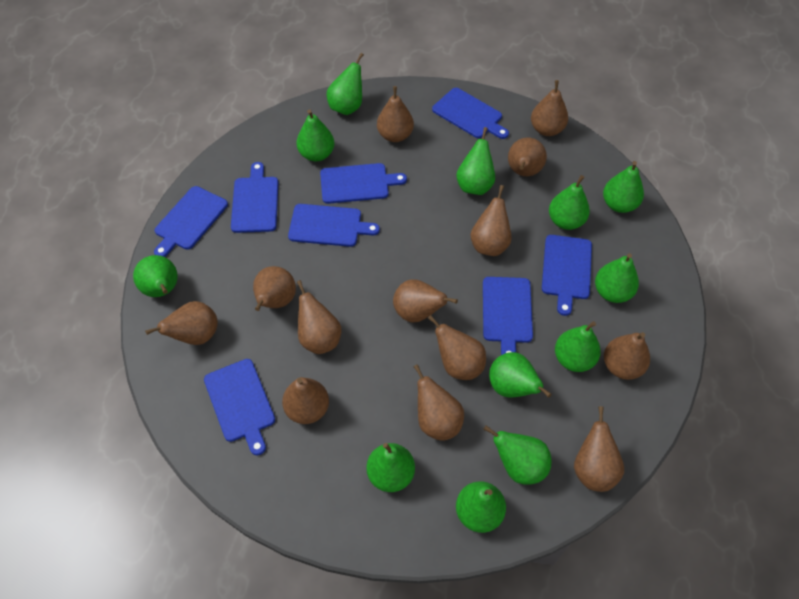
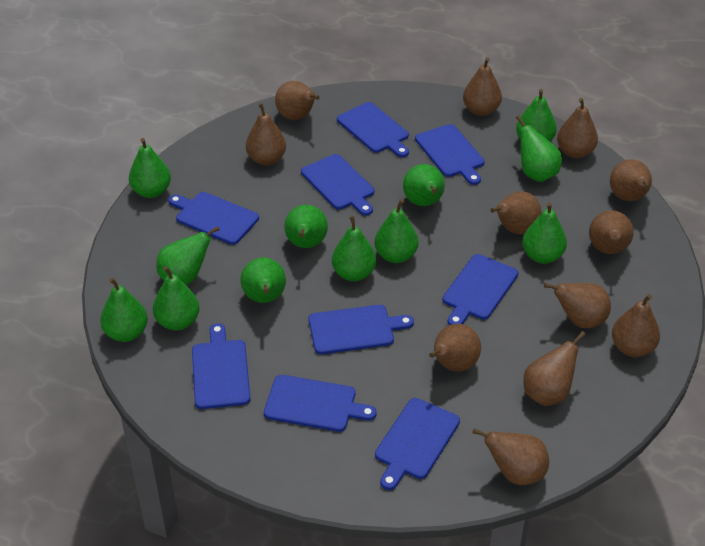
blue cutting board: 8 -> 9
brown pear: 13 -> 12

